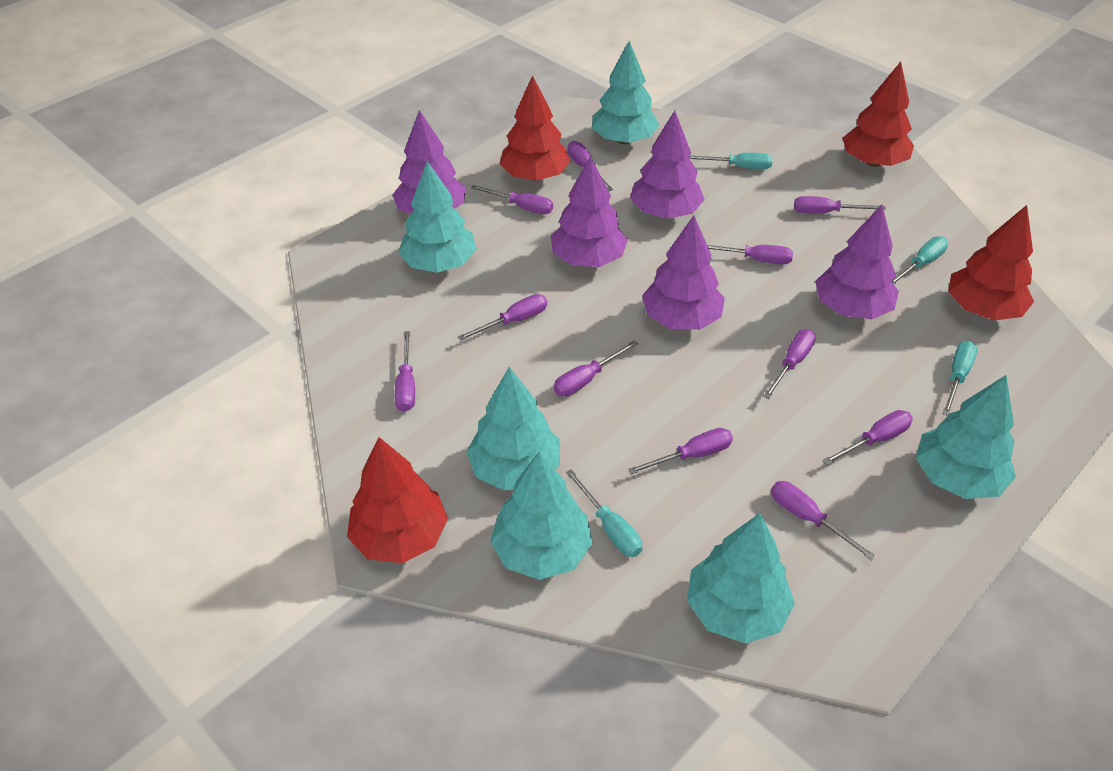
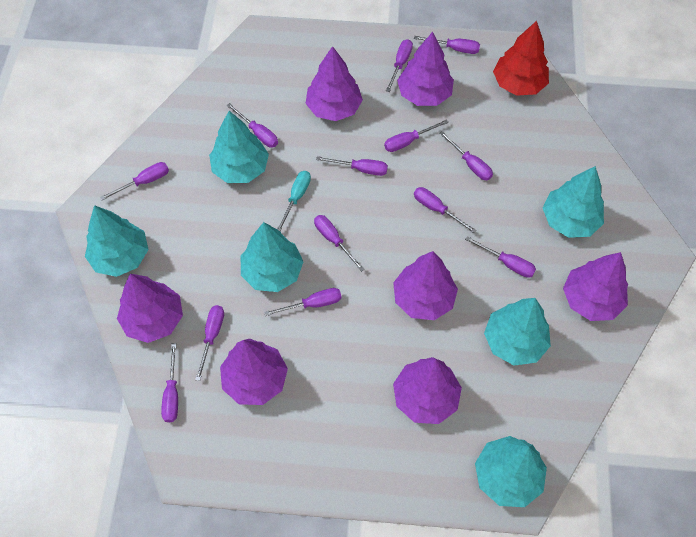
purple screwdriver: 11 -> 13
purple tree: 5 -> 7
red tree: 4 -> 1
turquoise screwdriver: 4 -> 1

